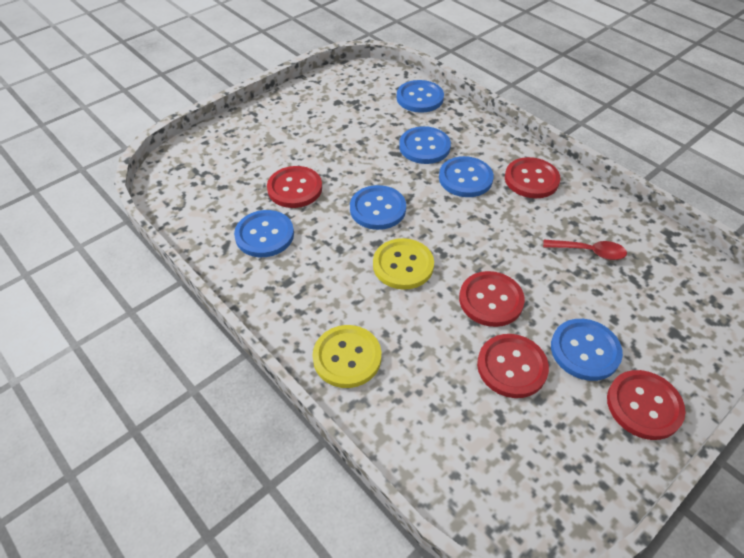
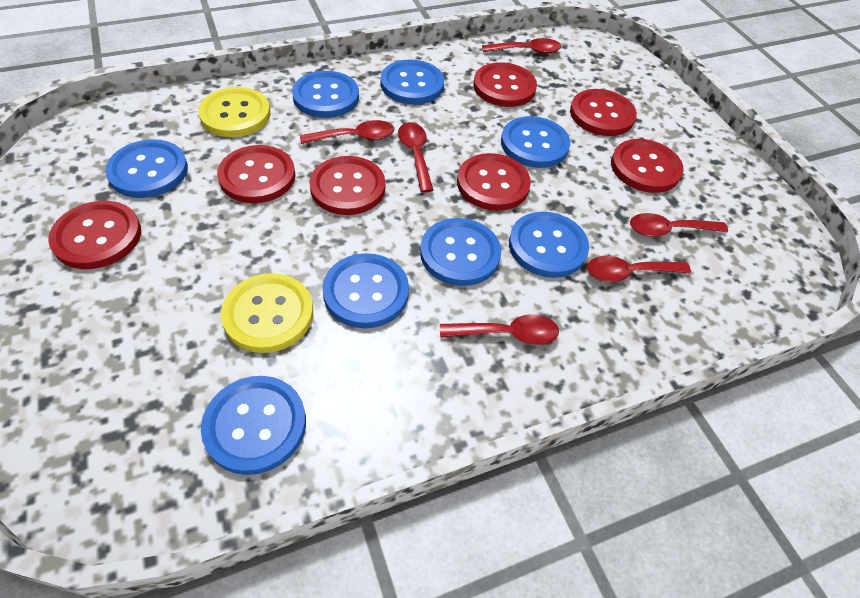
blue button: 6 -> 8
red button: 5 -> 7
red spoon: 1 -> 6

